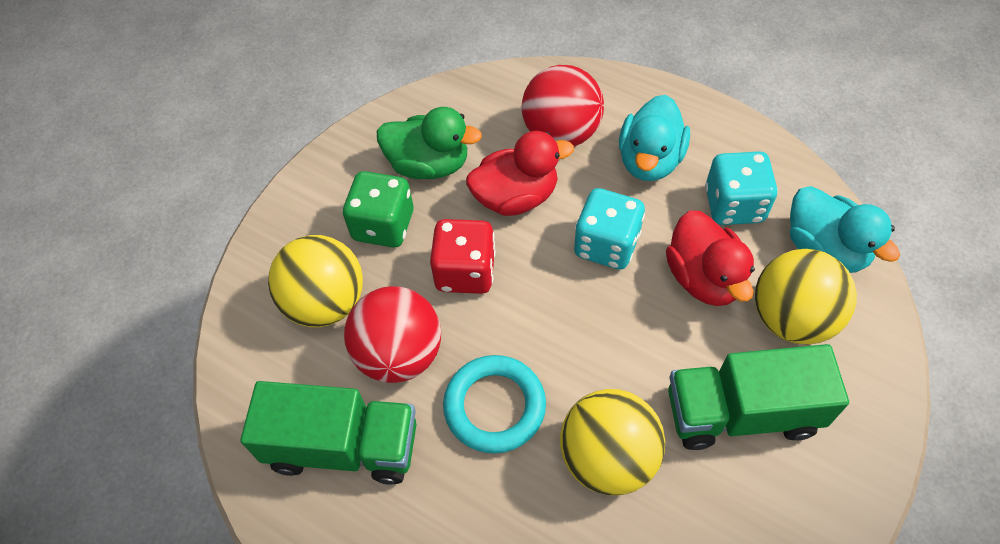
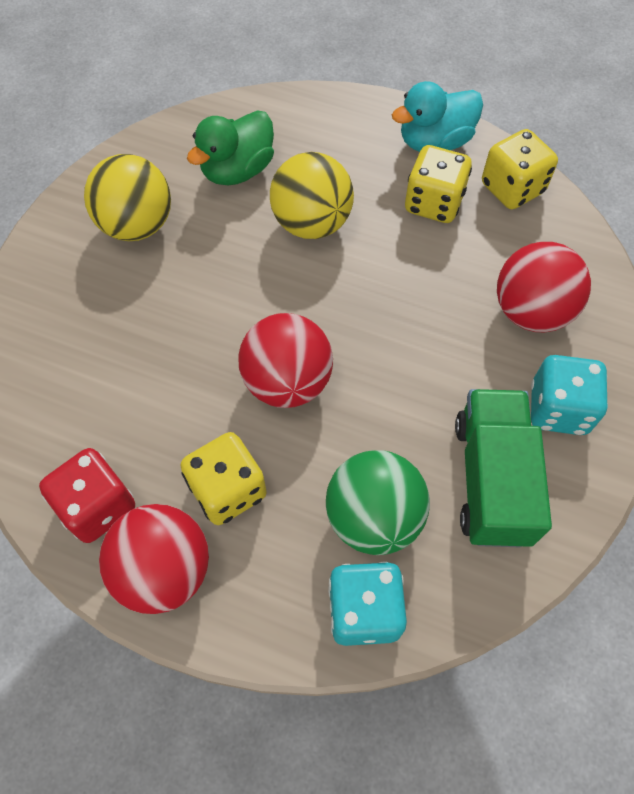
green ball: 0 -> 1
green dice: 1 -> 0
green truck: 2 -> 1
red ball: 2 -> 3
red duck: 2 -> 0
turquoise duck: 2 -> 1
turquoise ring: 1 -> 0
yellow ball: 3 -> 2
yellow dice: 0 -> 3

